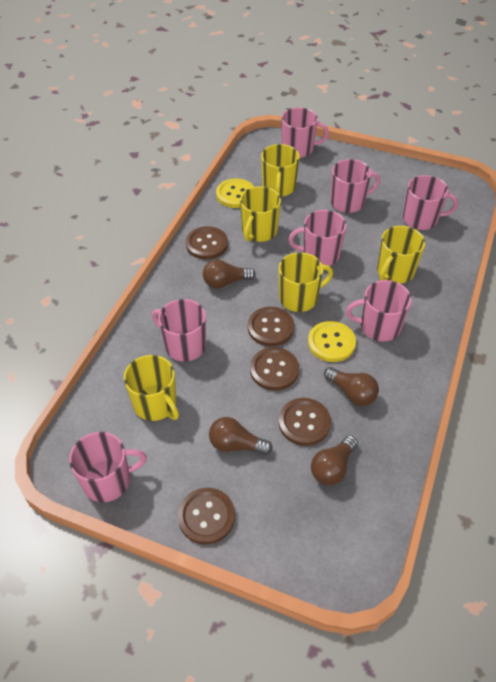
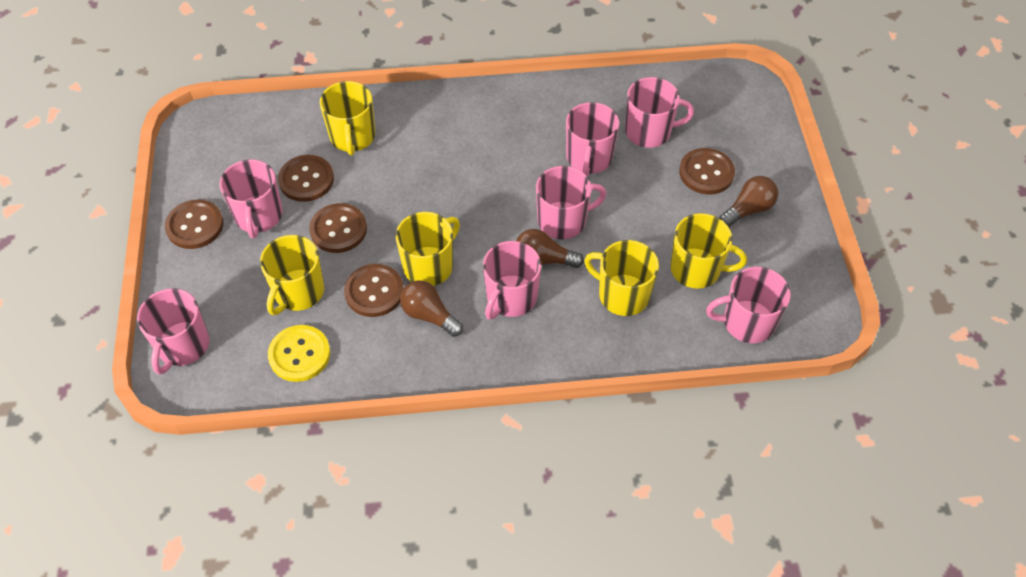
brown light bulb: 4 -> 3
yellow button: 2 -> 1

